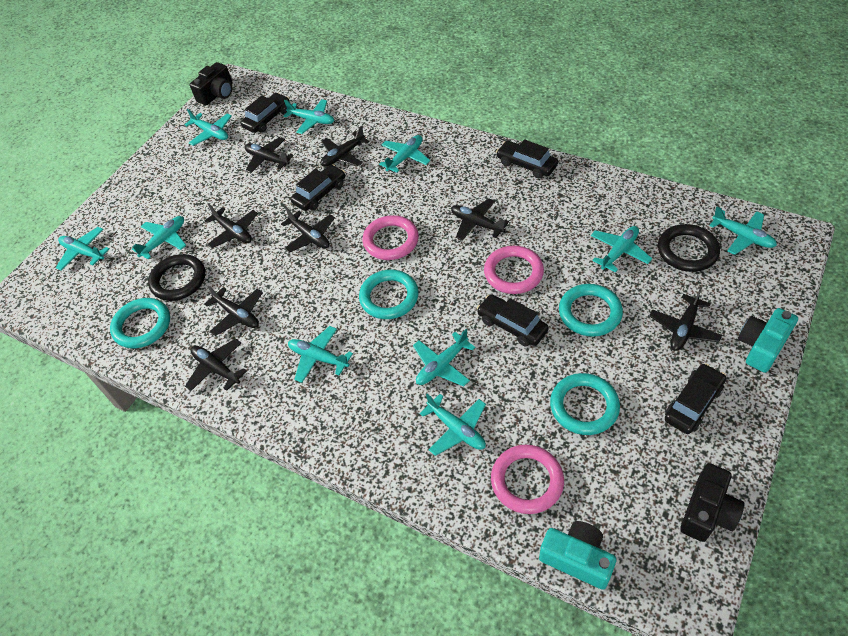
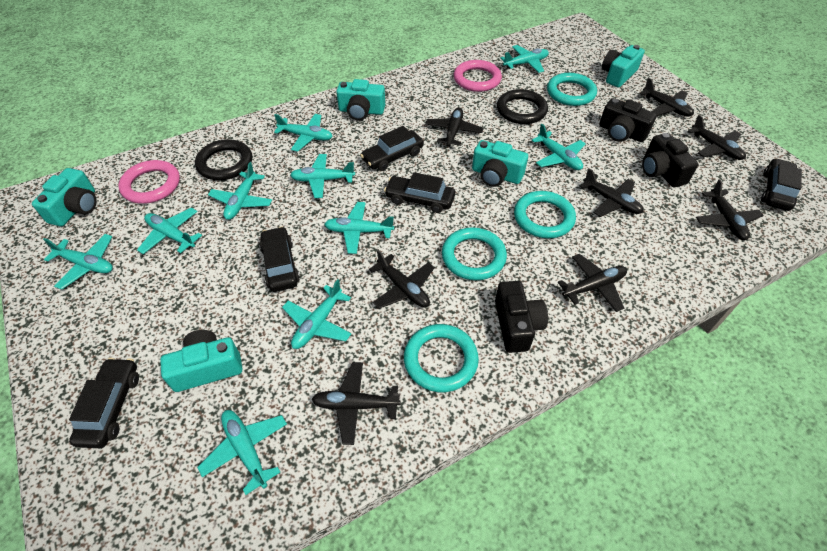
black camera: 2 -> 3
pink ring: 3 -> 2
turquoise camera: 2 -> 5

